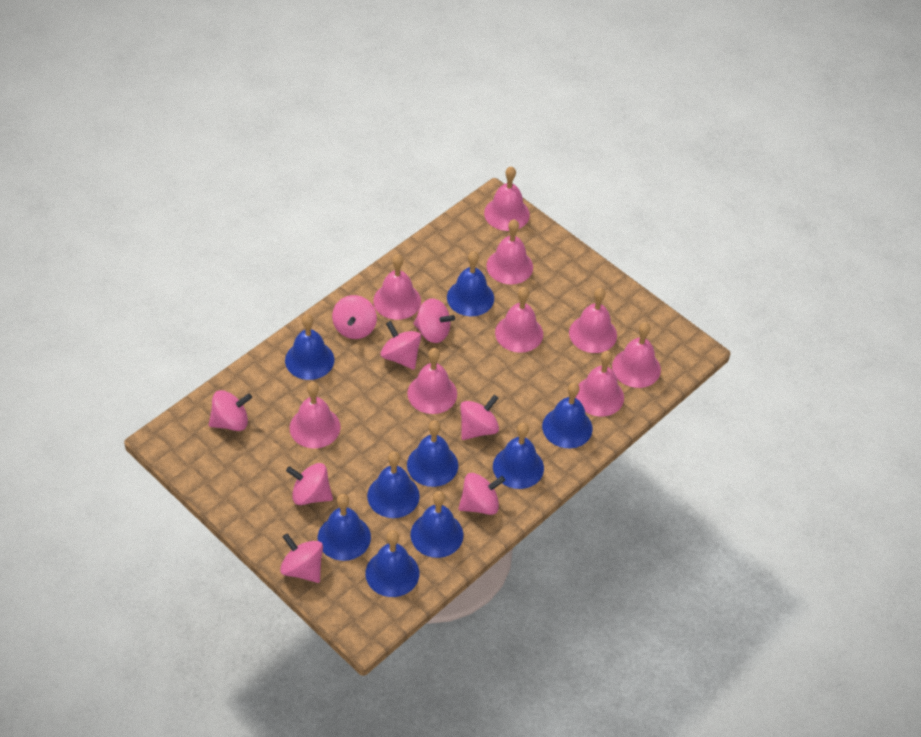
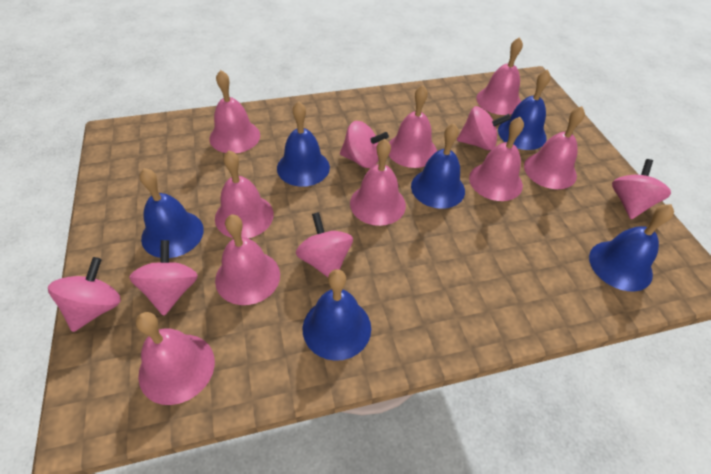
blue bell: 9 -> 6
pink spinning top: 8 -> 6

